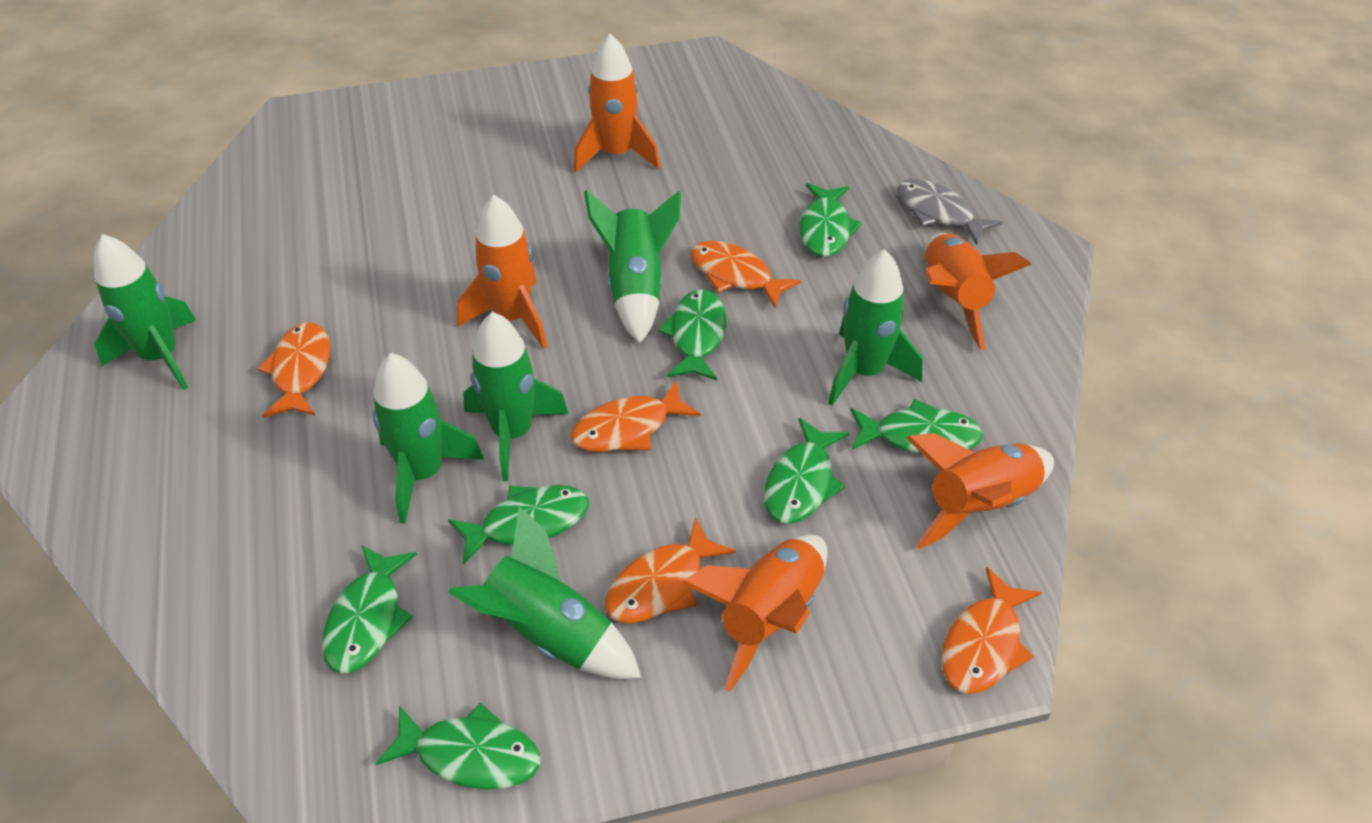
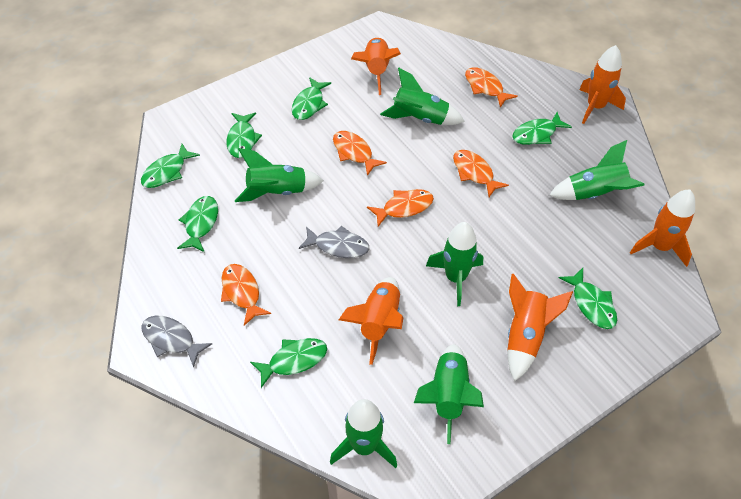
grey fish: 1 -> 2

